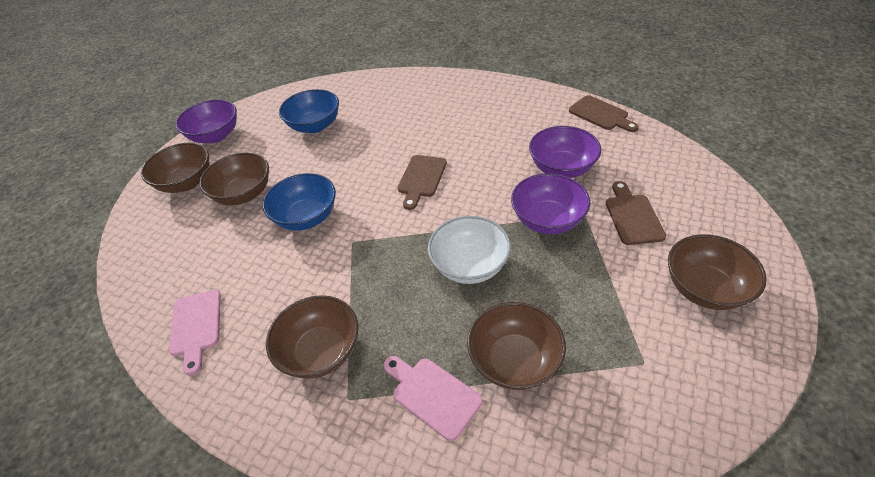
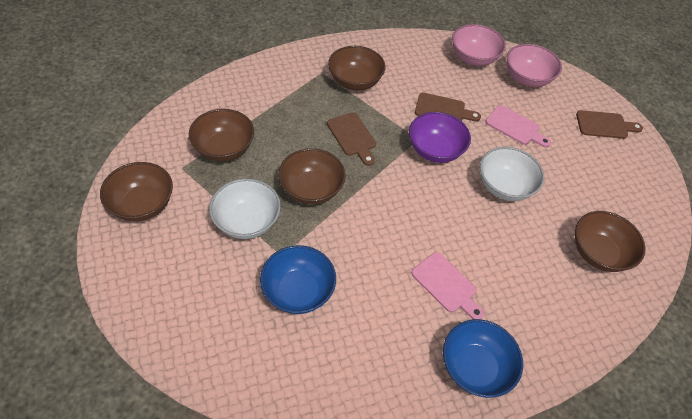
pink bowl: 0 -> 2
purple bowl: 3 -> 1
white bowl: 1 -> 2

